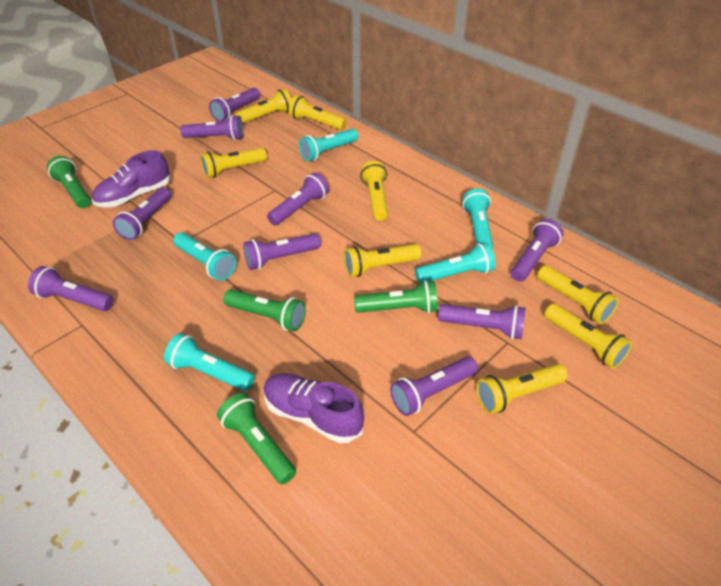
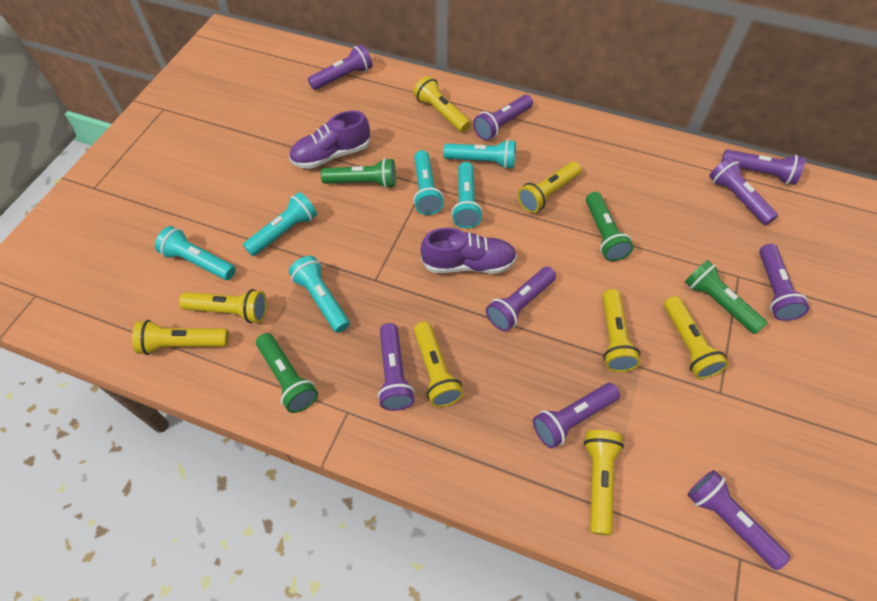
turquoise flashlight: 5 -> 6

